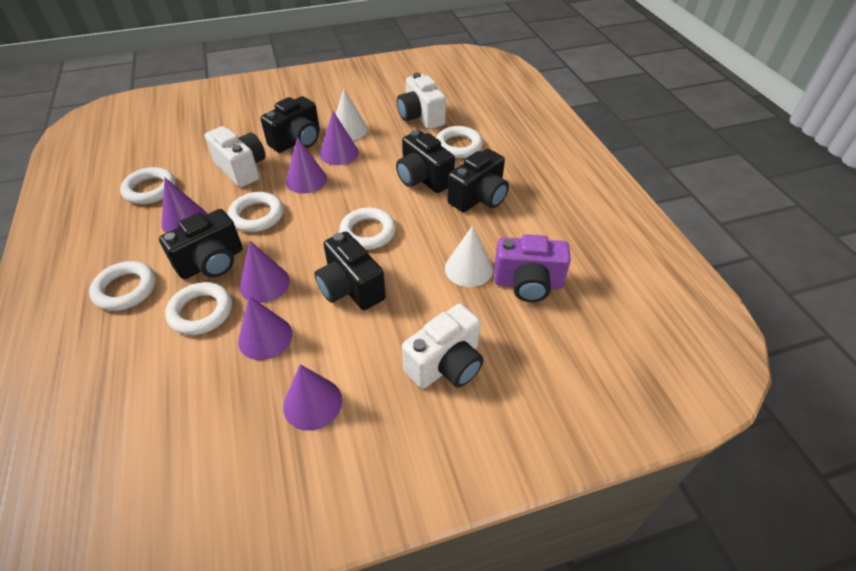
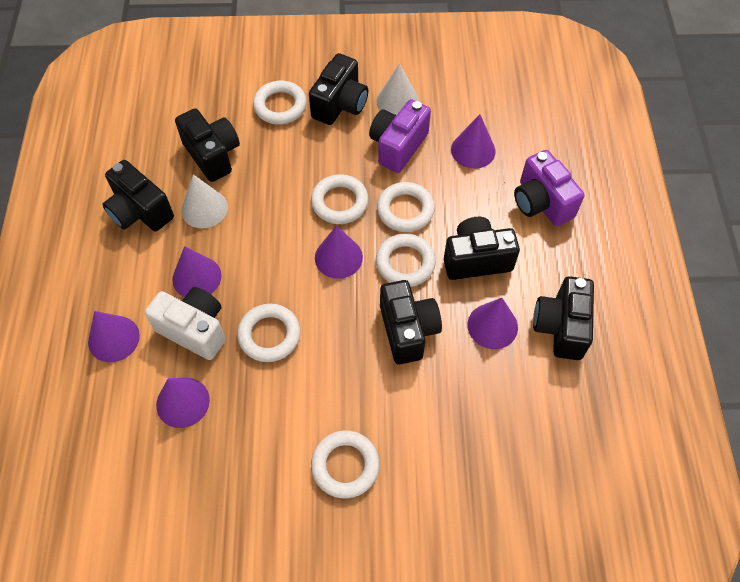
black camera: 5 -> 6
purple camera: 1 -> 2
white camera: 3 -> 1

